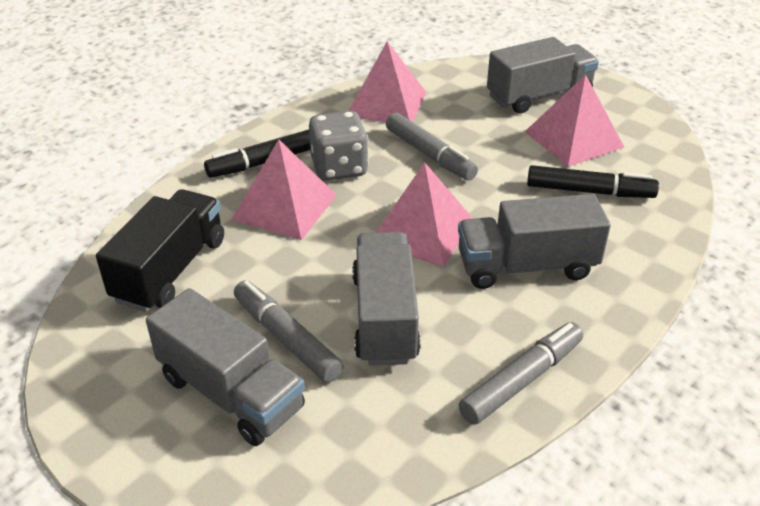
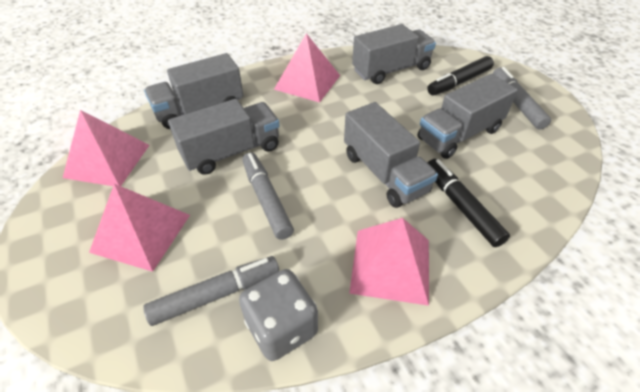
black truck: 1 -> 0
grey truck: 4 -> 5

